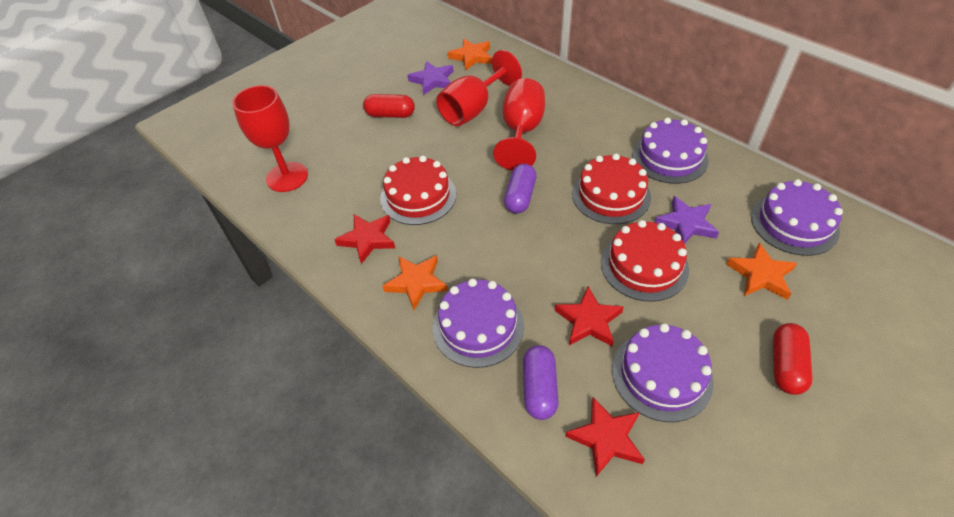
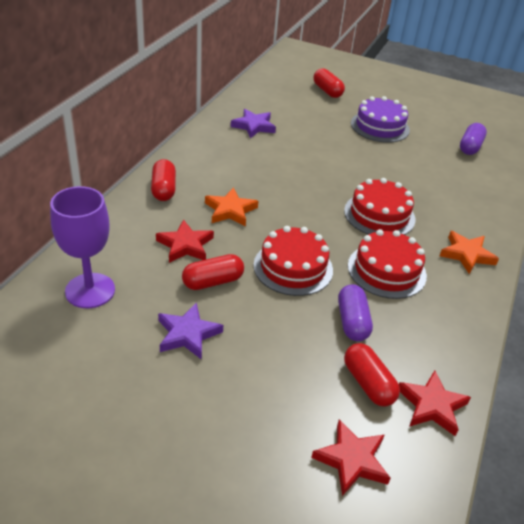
orange star: 3 -> 2
purple cake: 4 -> 1
purple goblet: 0 -> 1
red capsule: 2 -> 4
red goblet: 3 -> 0

